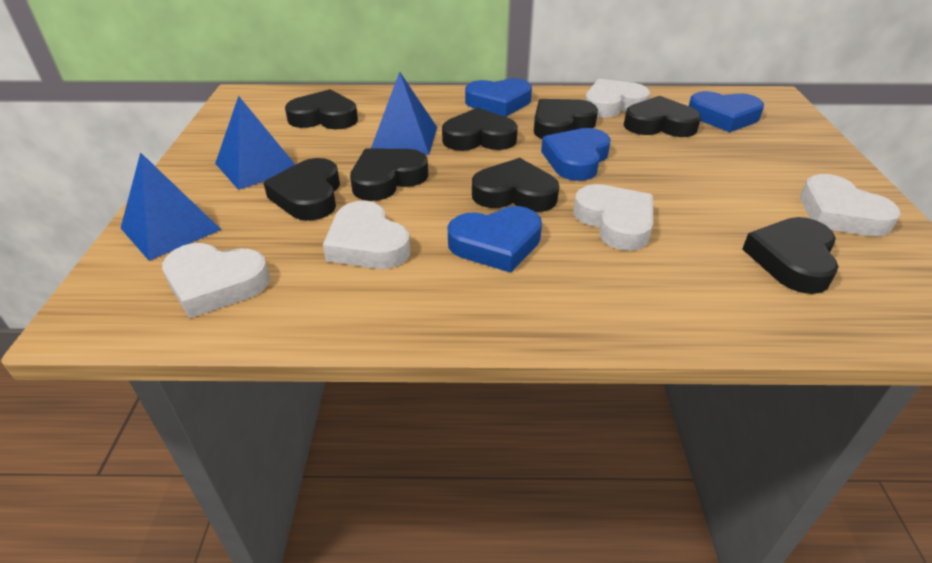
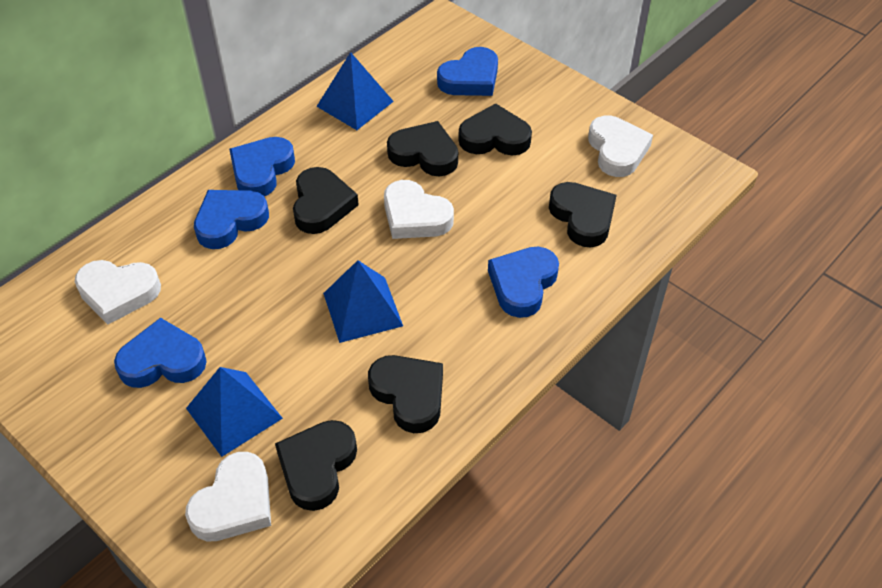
black heart: 8 -> 6
blue heart: 4 -> 5
white heart: 5 -> 4

